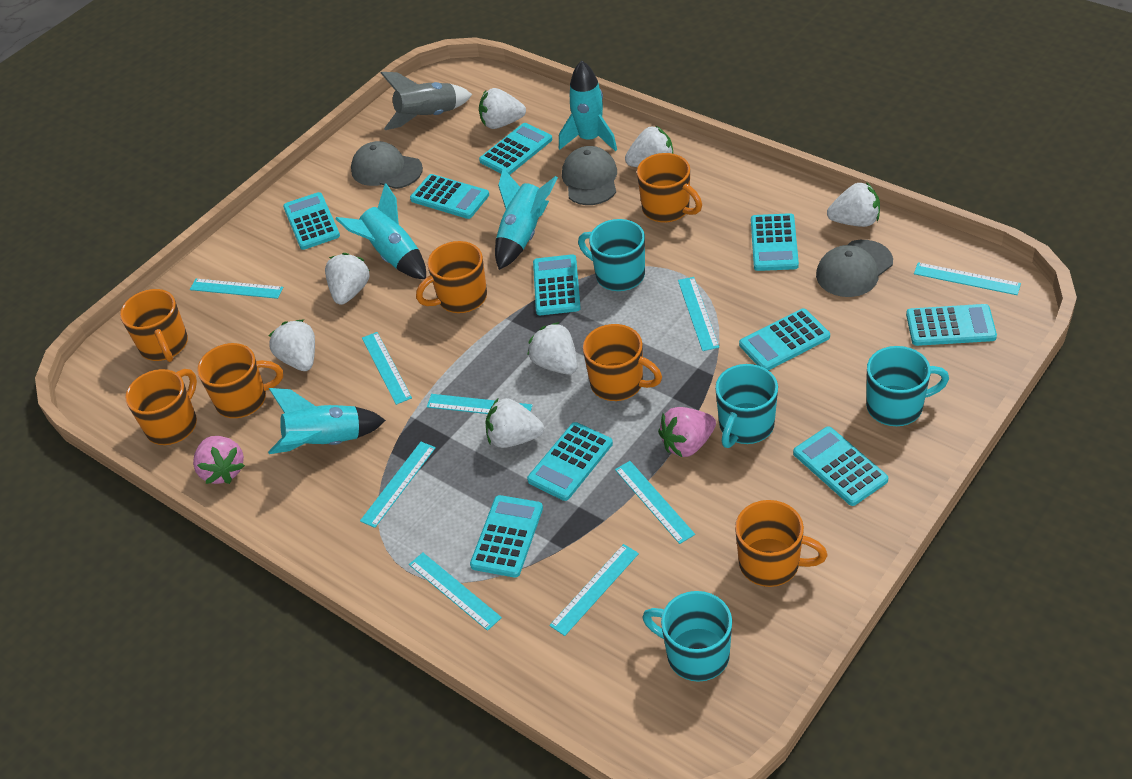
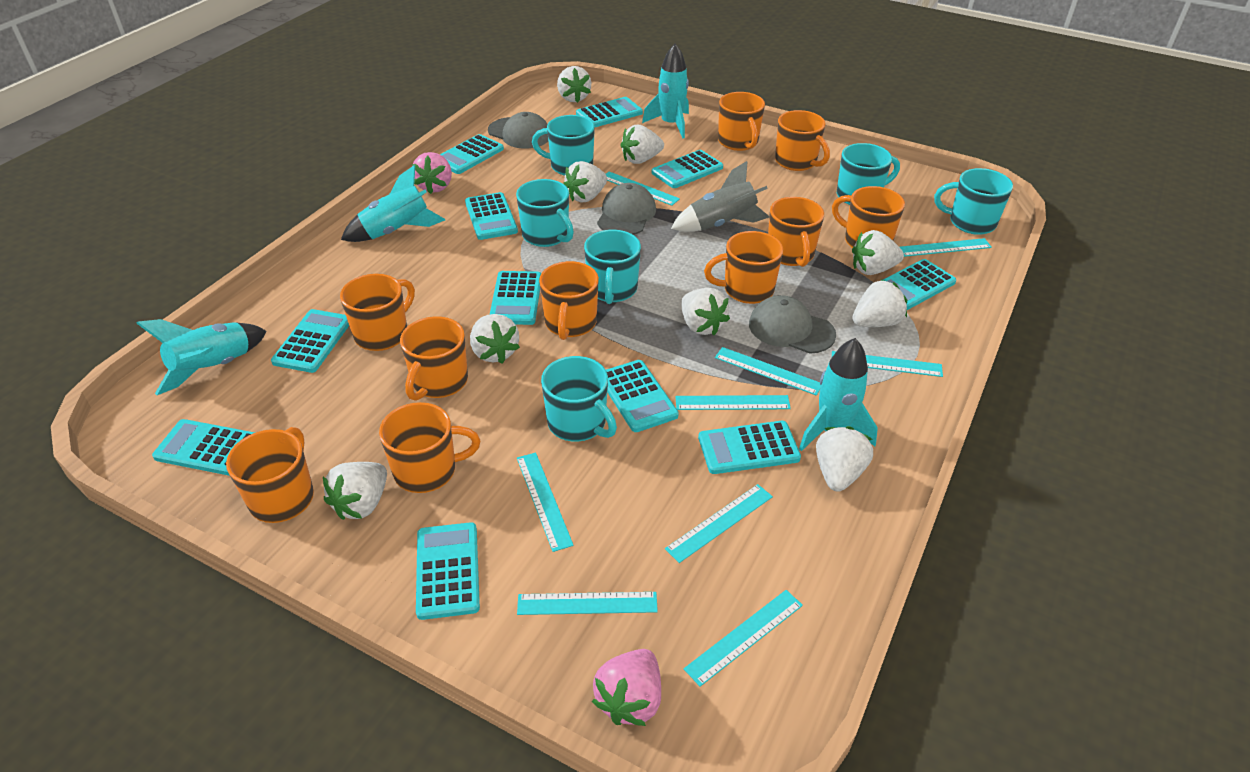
orange mug: 7 -> 10
turquoise calculator: 10 -> 11
turquoise mug: 4 -> 6
white strawberry: 7 -> 9

